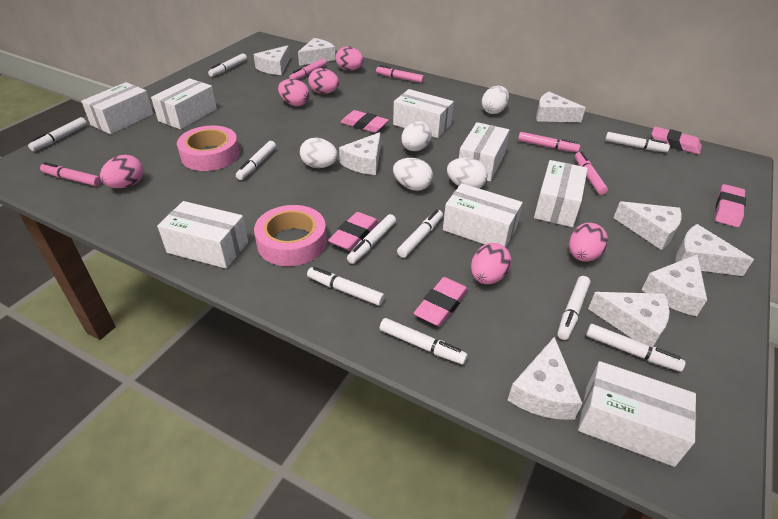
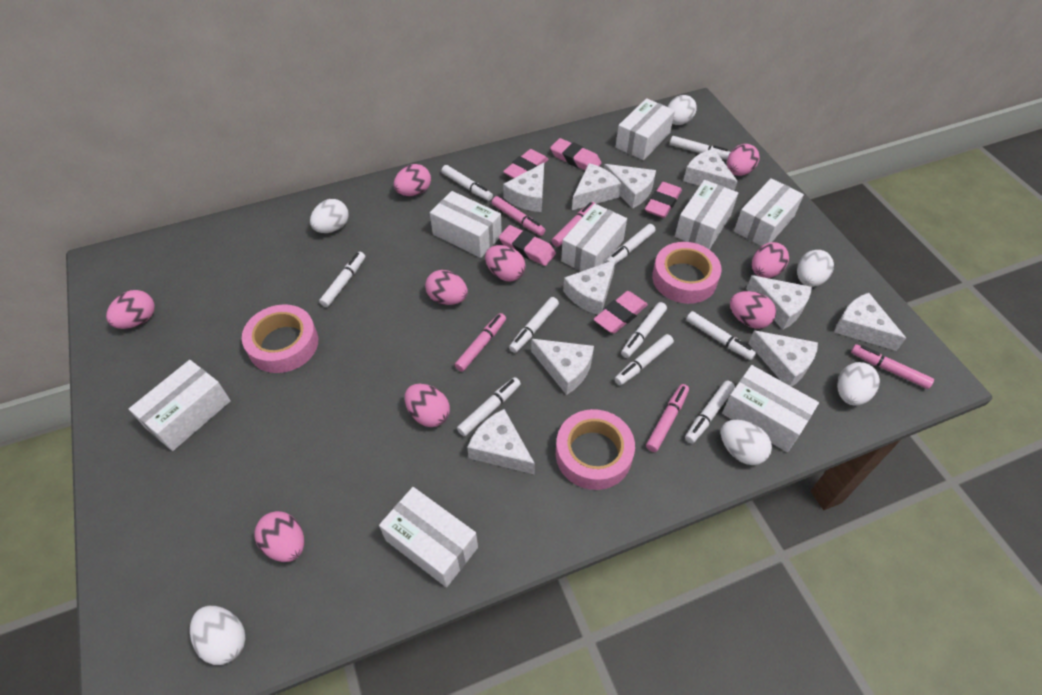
pink egg: 6 -> 9
pink tape: 2 -> 3
white cheese: 9 -> 10
white egg: 5 -> 6

